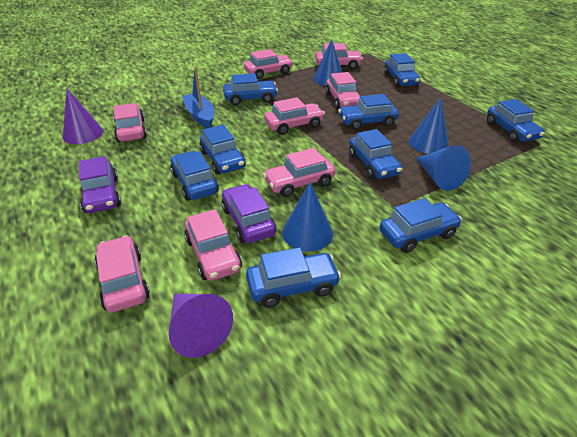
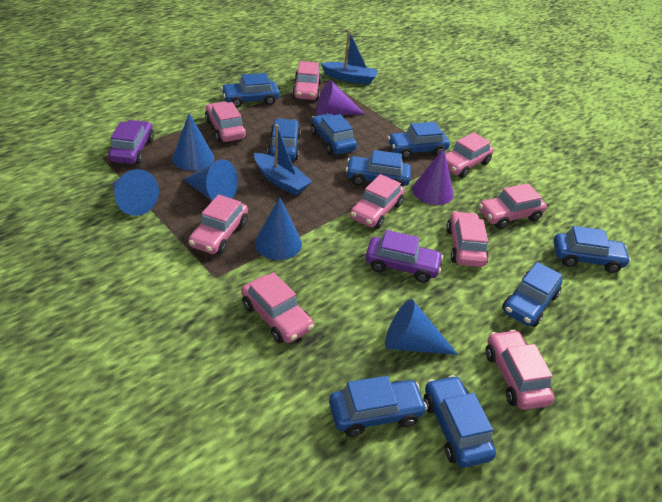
blue boat: 1 -> 2
blue cone: 4 -> 5
pink car: 8 -> 9

